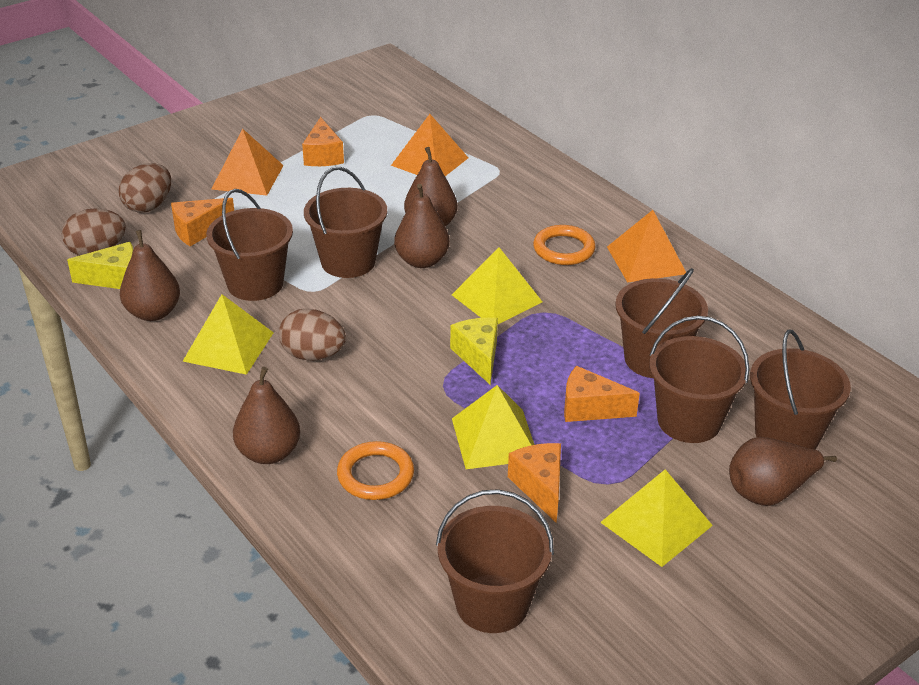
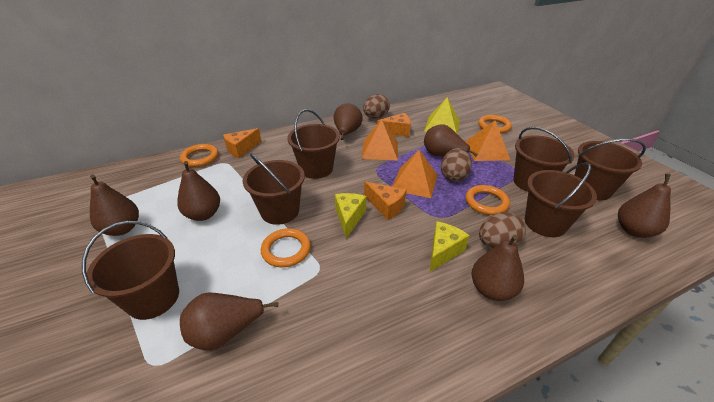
brown pear: 5 -> 7
orange cheese: 4 -> 3
orange ring: 2 -> 4
yellow pyramid: 4 -> 1

